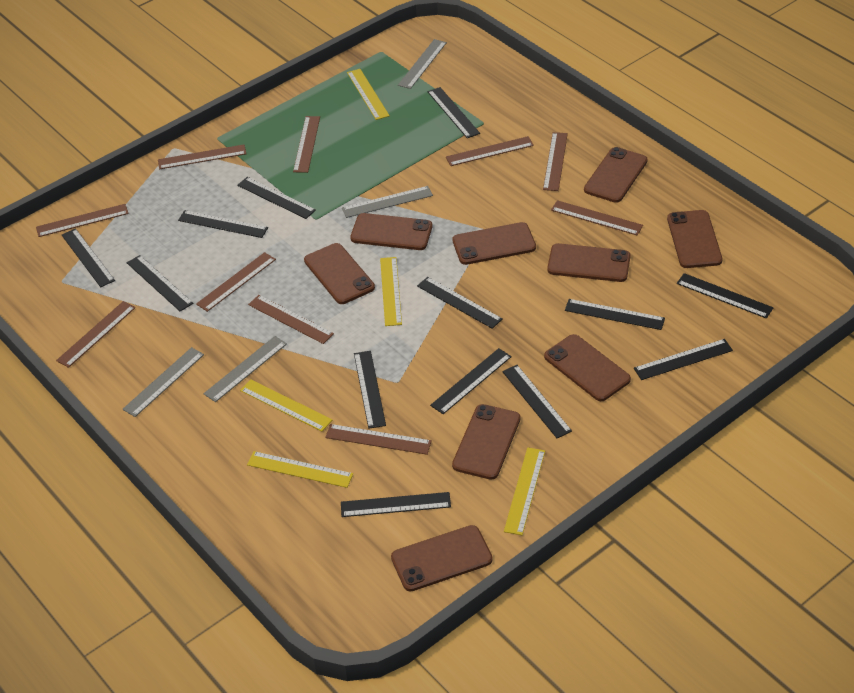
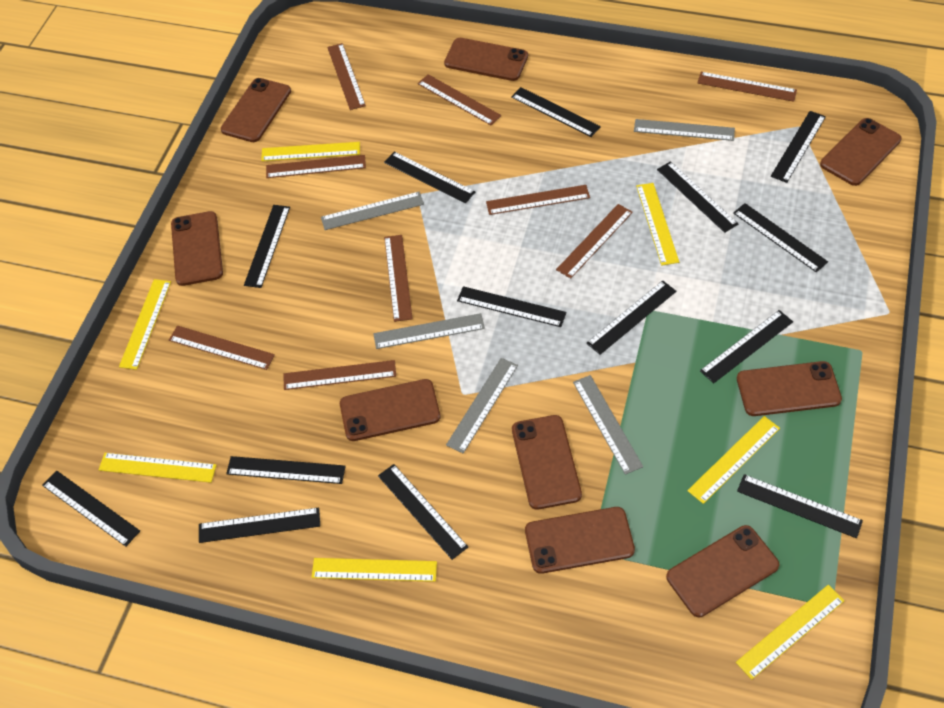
black ruler: 13 -> 14
brown ruler: 10 -> 9
grey ruler: 4 -> 5
yellow ruler: 5 -> 7

